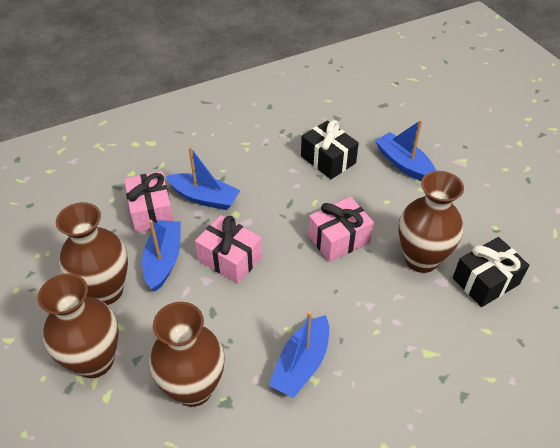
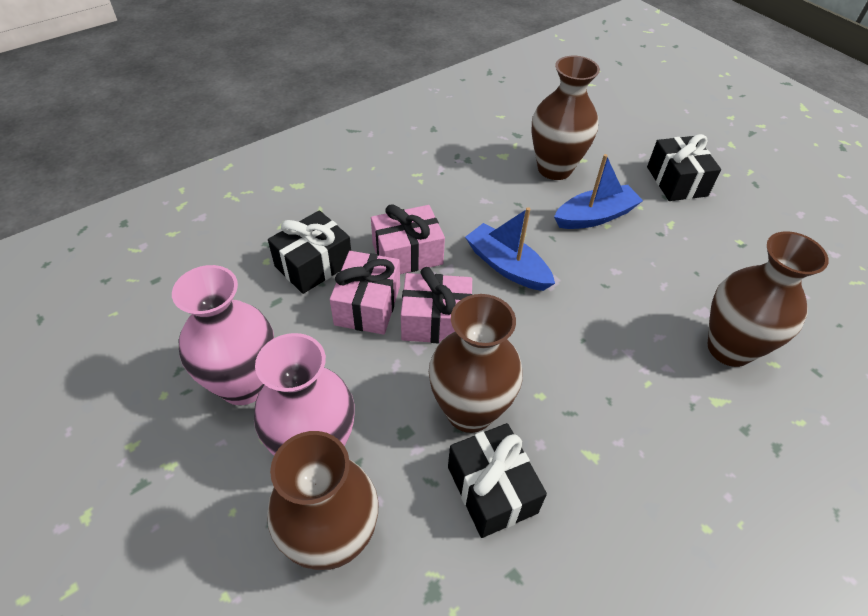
black gift: 2 -> 3
blue boat: 4 -> 2
pink vase: 0 -> 2

